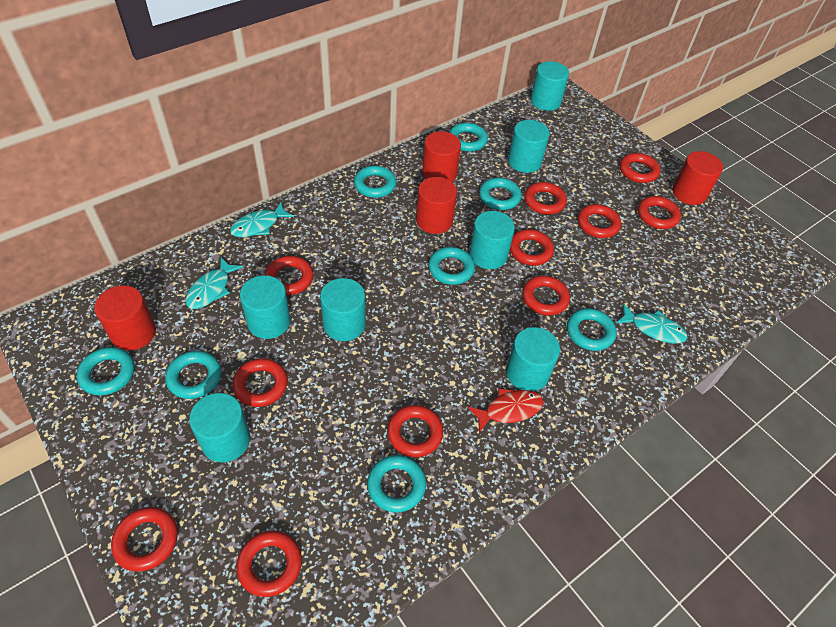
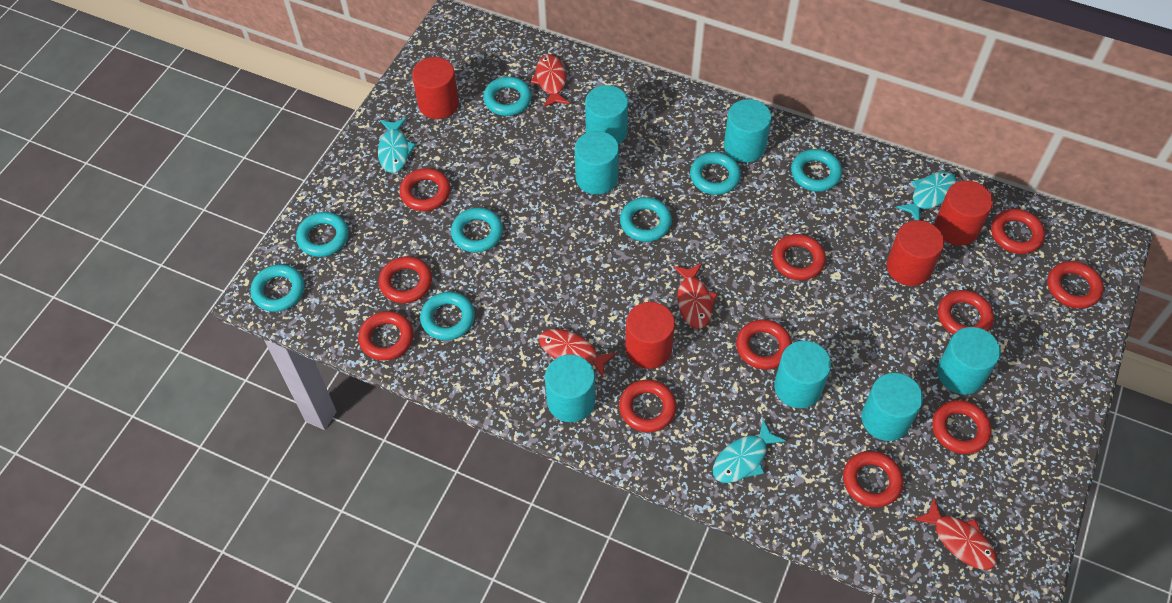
red fish: 1 -> 4

